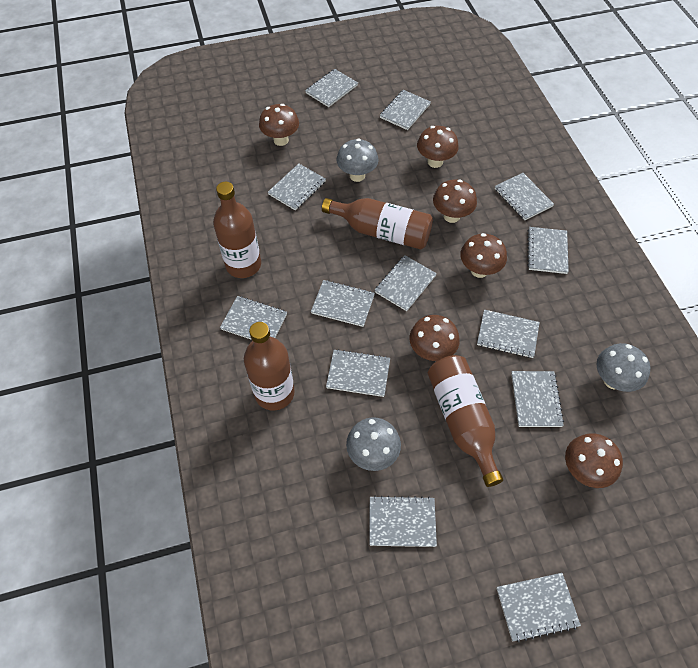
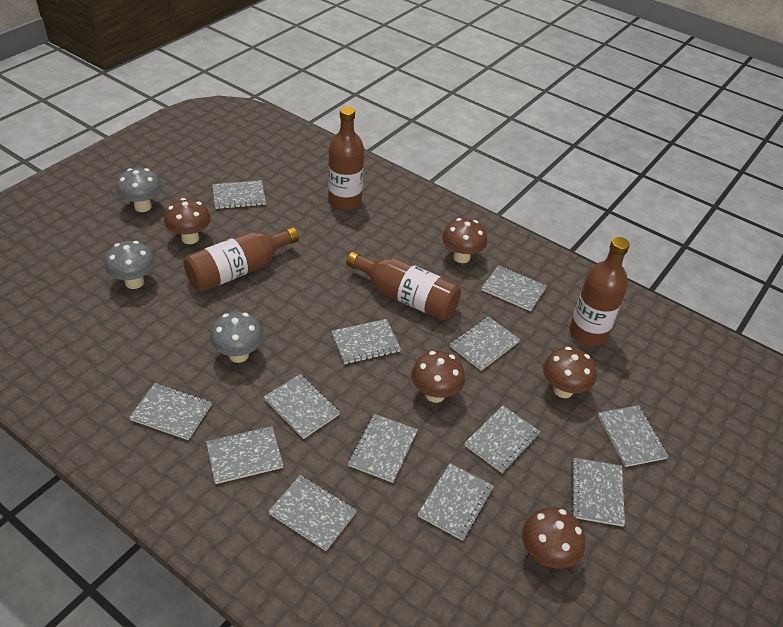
brown mushroom: 6 -> 5

